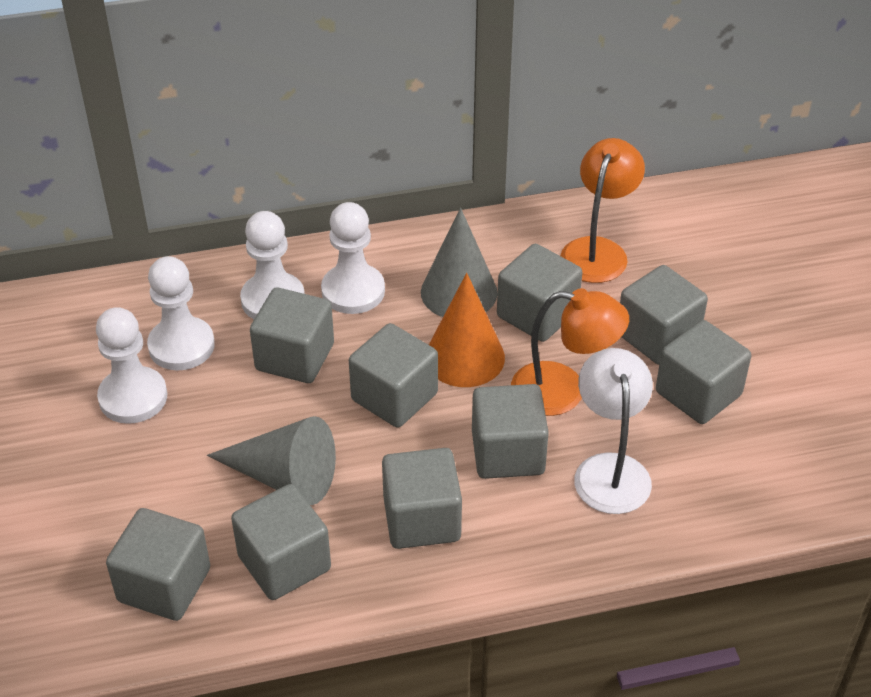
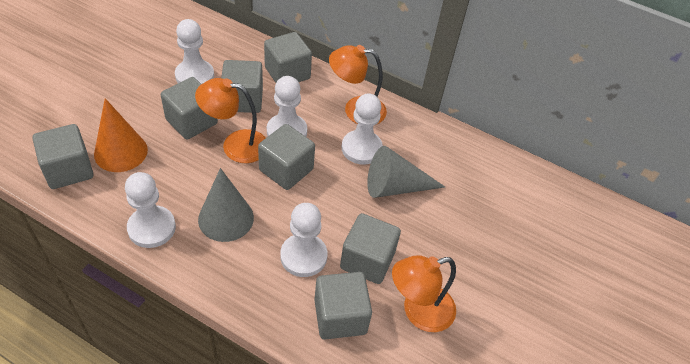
grey cube: 9 -> 7
orange lamp: 2 -> 3
white lamp: 1 -> 0
white pawn: 4 -> 5

